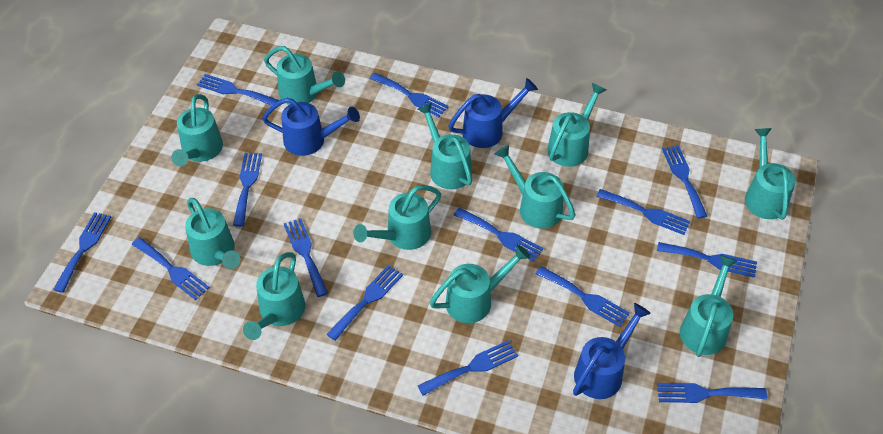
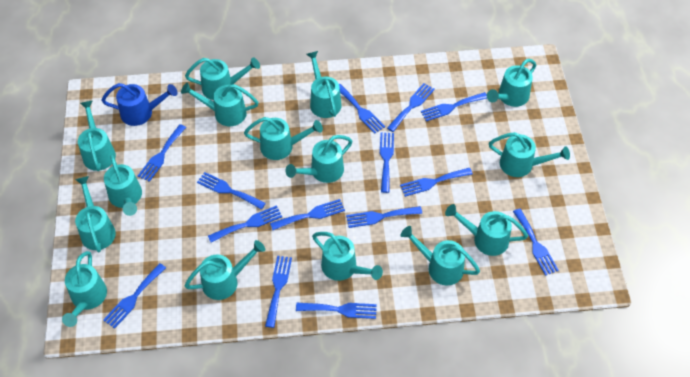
blue watering can: 3 -> 1
turquoise watering can: 11 -> 15

